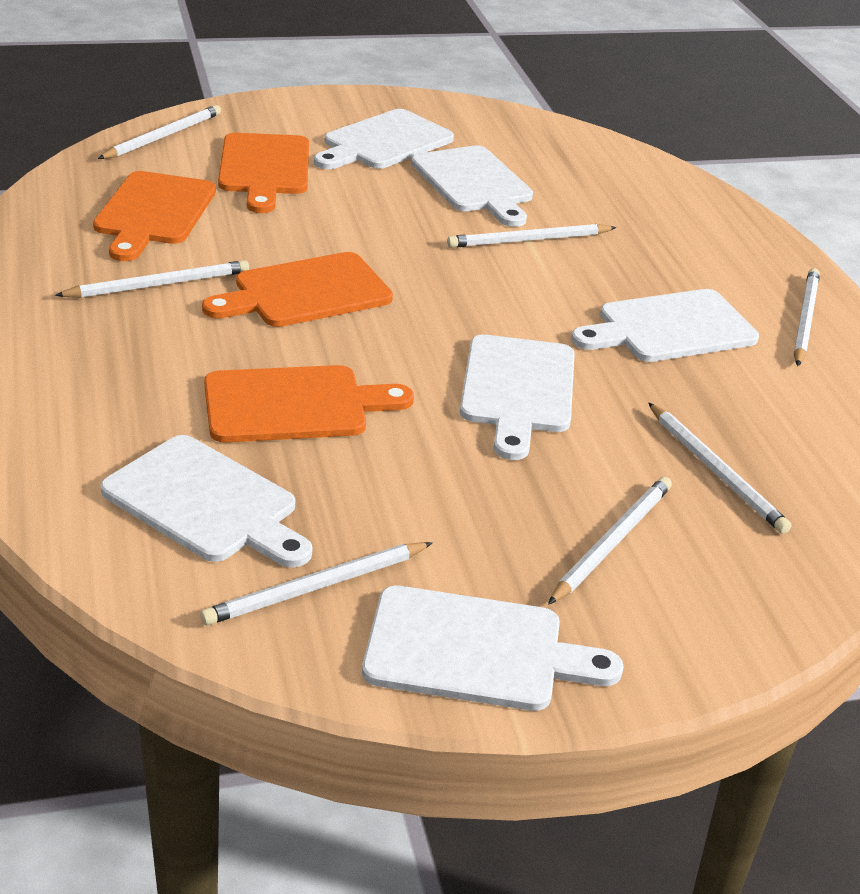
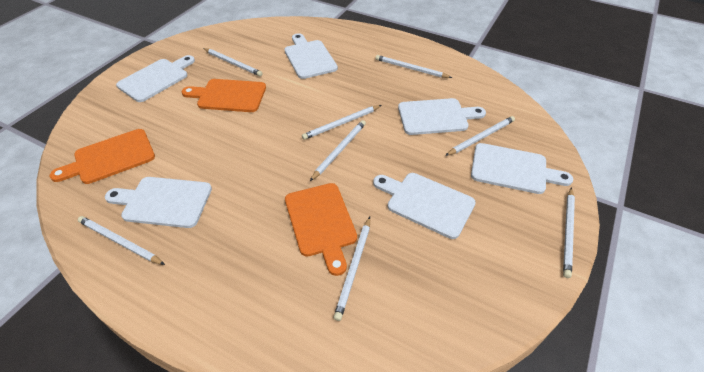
orange cutting board: 4 -> 3
white pencil: 7 -> 8

